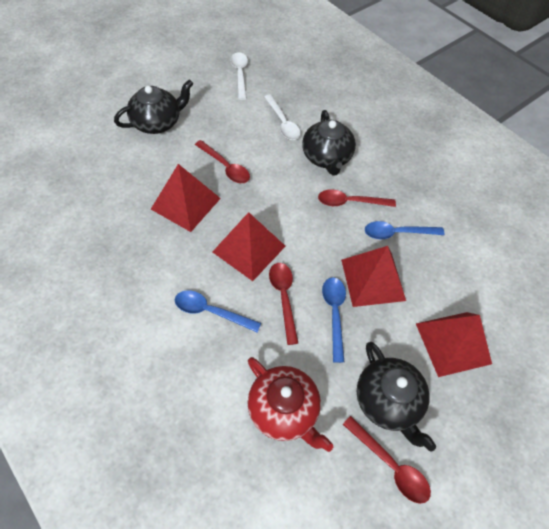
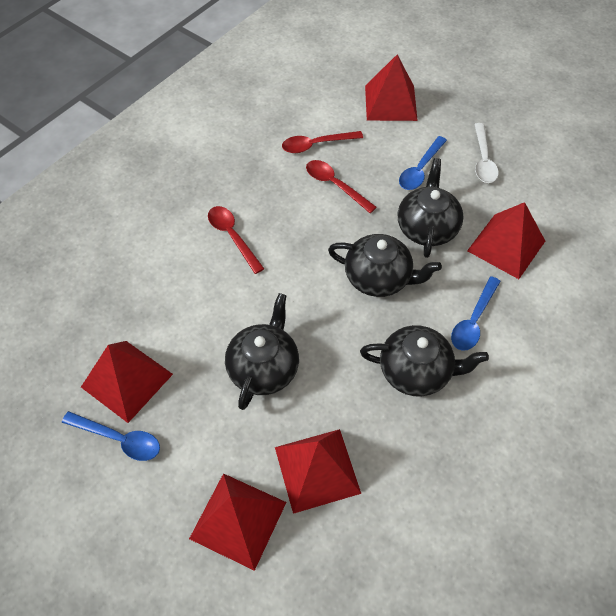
black teapot: 3 -> 4
red pyramid: 4 -> 5
red spoon: 4 -> 3
red teapot: 1 -> 0
white spoon: 2 -> 1

